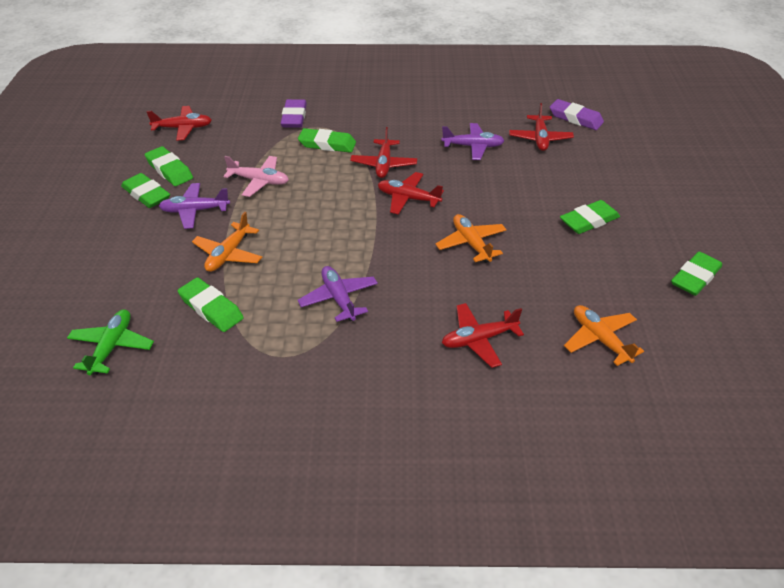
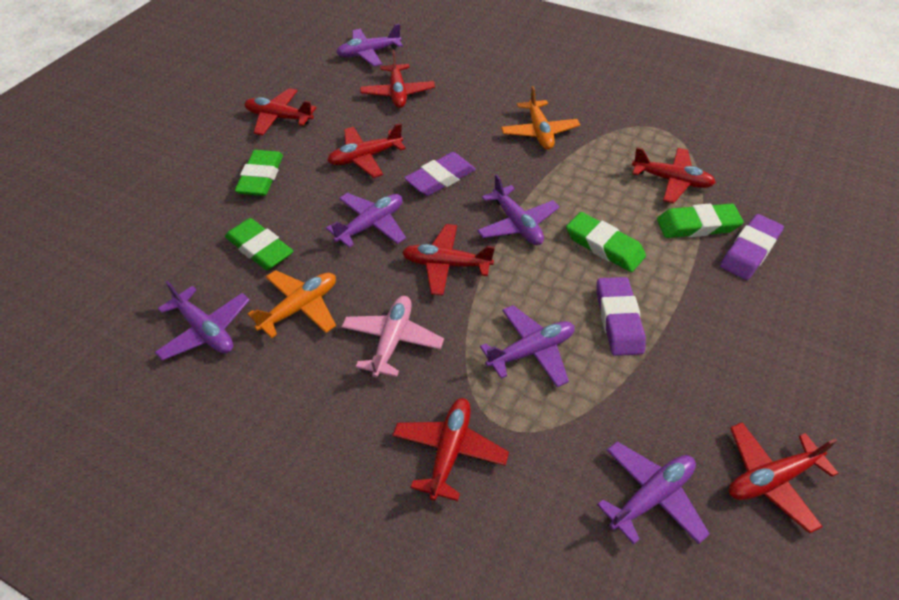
green eraser: 6 -> 4
green plane: 1 -> 0
orange plane: 3 -> 2
purple eraser: 2 -> 3
purple plane: 3 -> 6
red plane: 5 -> 7

